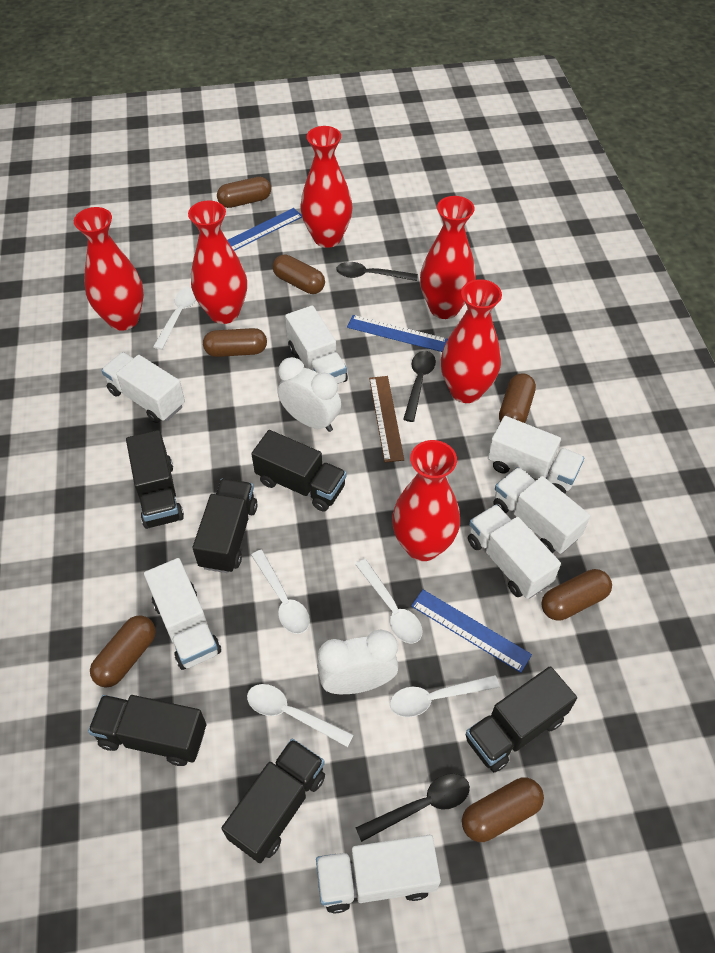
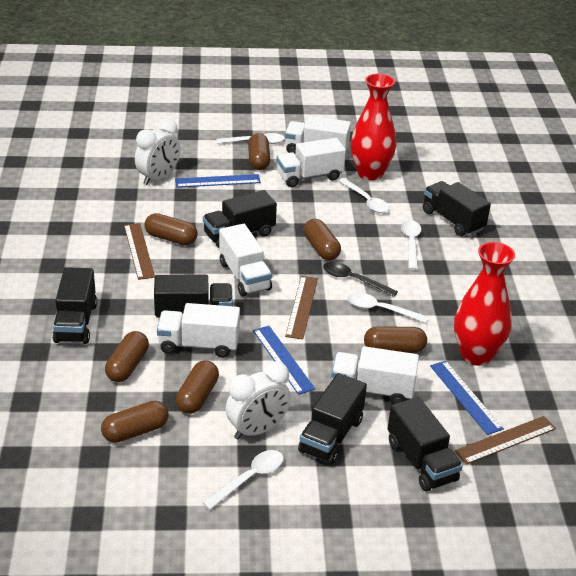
black spoon: 3 -> 1
brown ruler: 1 -> 3
red vase: 6 -> 2
white truck: 7 -> 5

